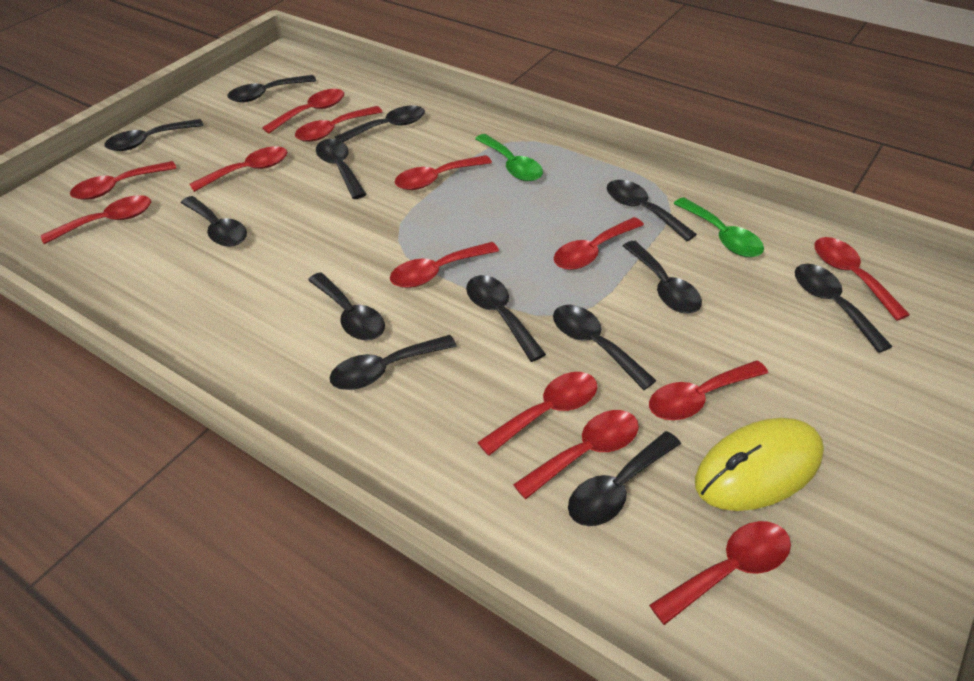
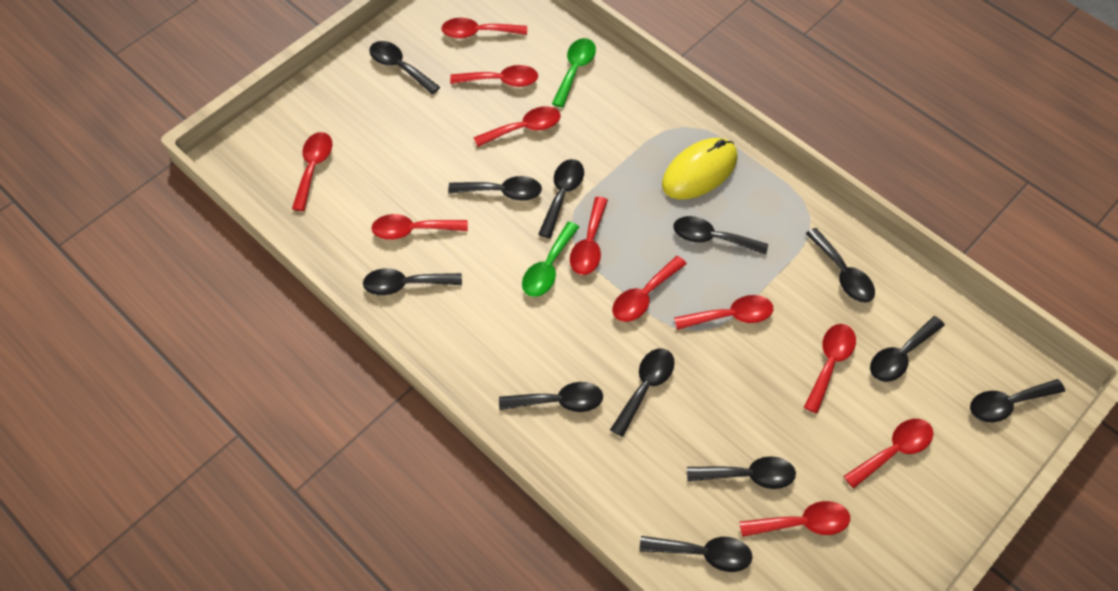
black spoon: 13 -> 12
red spoon: 13 -> 11

